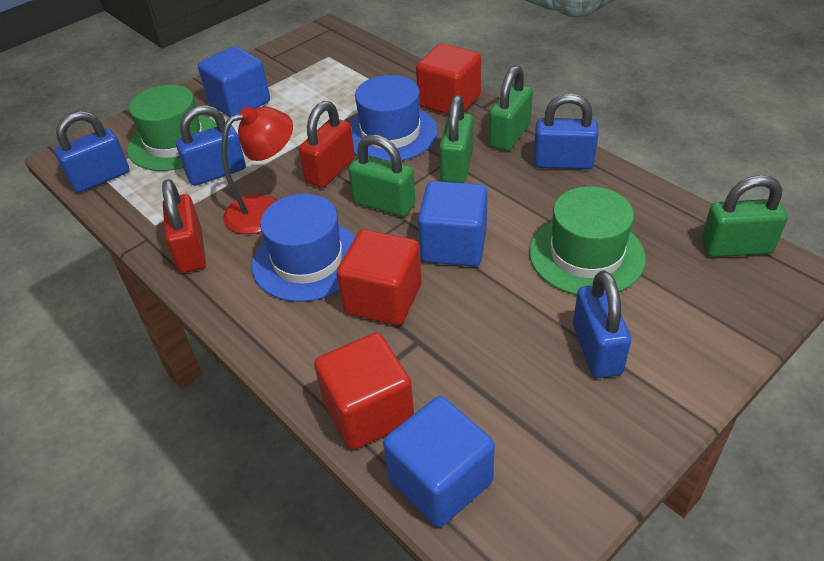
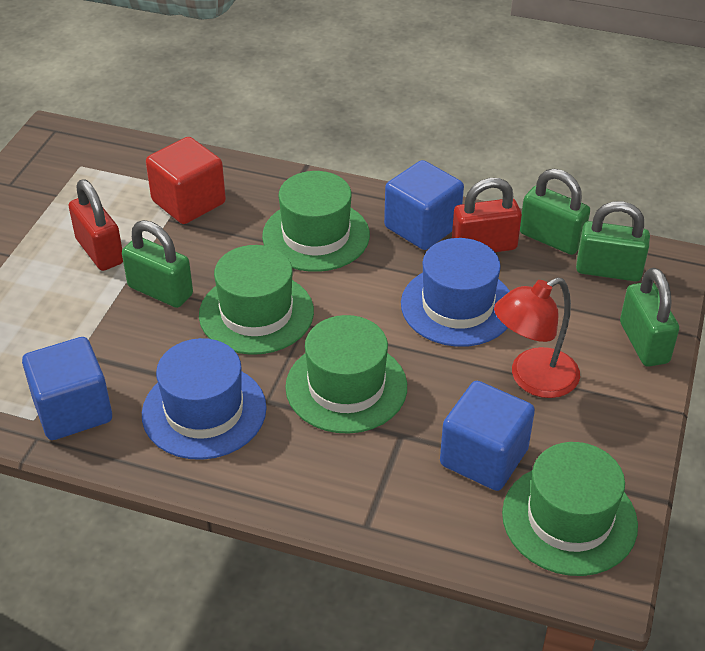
blue padlock: 4 -> 0
green hat: 2 -> 4
red cube: 3 -> 1

